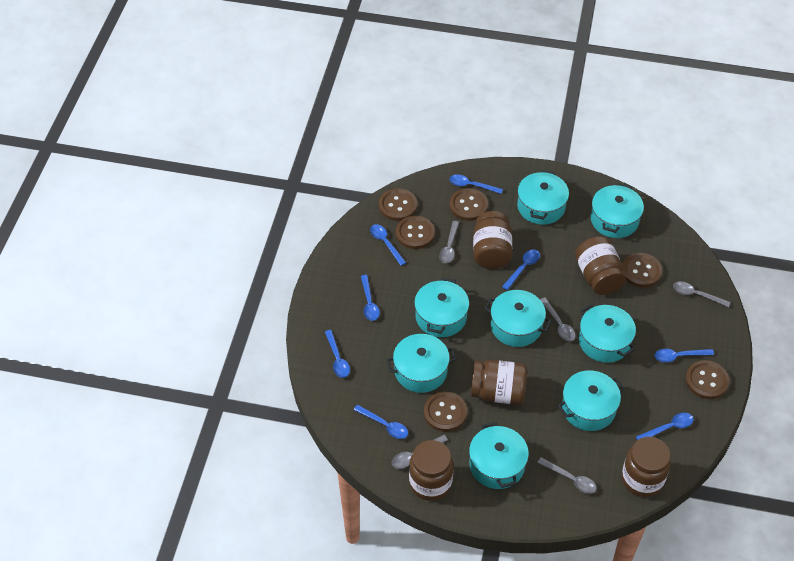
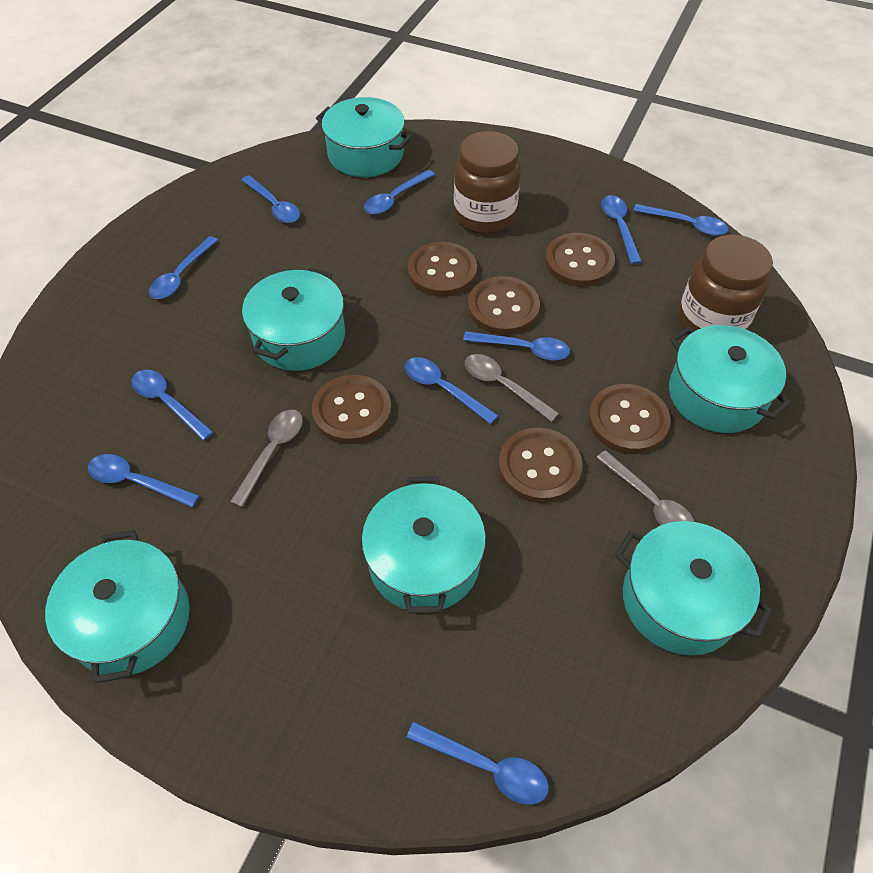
blue spoon: 8 -> 10
brown jar: 5 -> 2
grey spoon: 5 -> 3
turquoise pot: 8 -> 6

